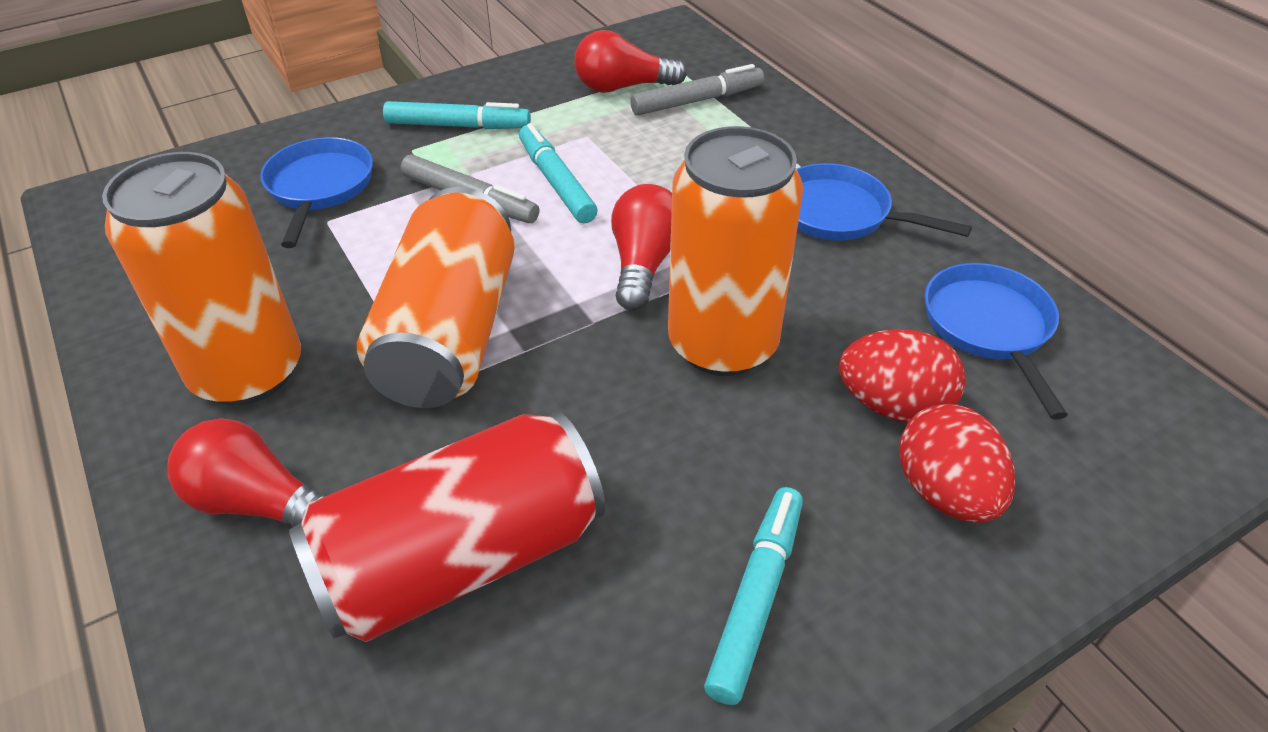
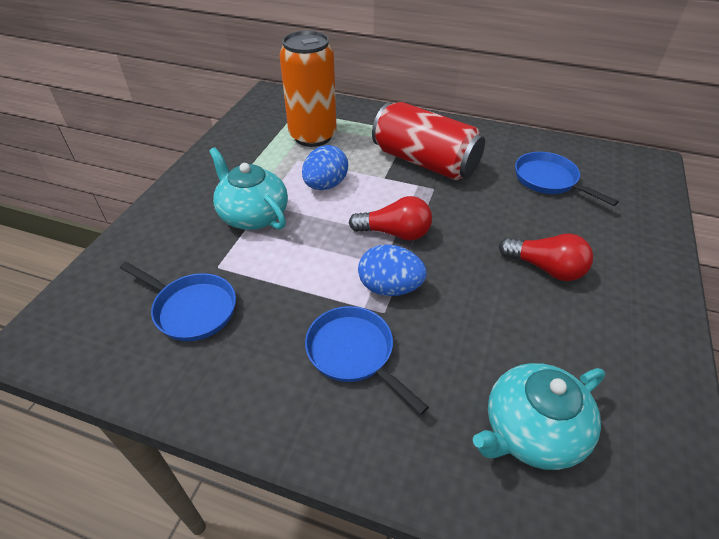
blue egg: 0 -> 2
grey marker: 2 -> 0
orange can: 3 -> 1
red egg: 2 -> 0
red light bulb: 3 -> 2
turquoise marker: 3 -> 0
turquoise teapot: 0 -> 2

